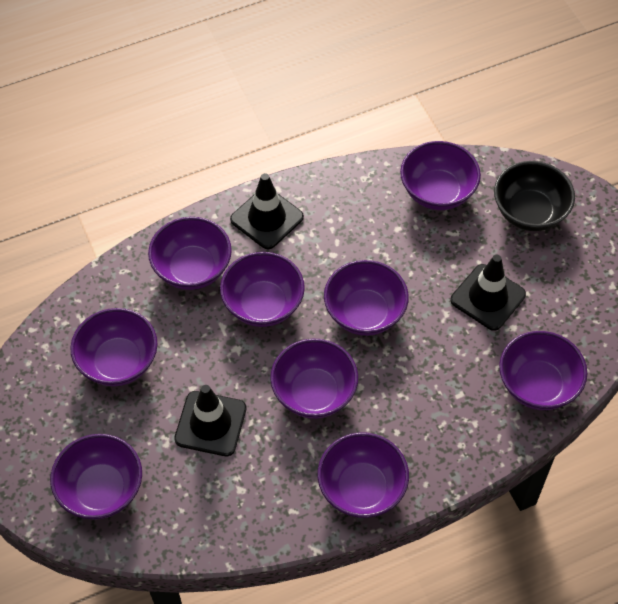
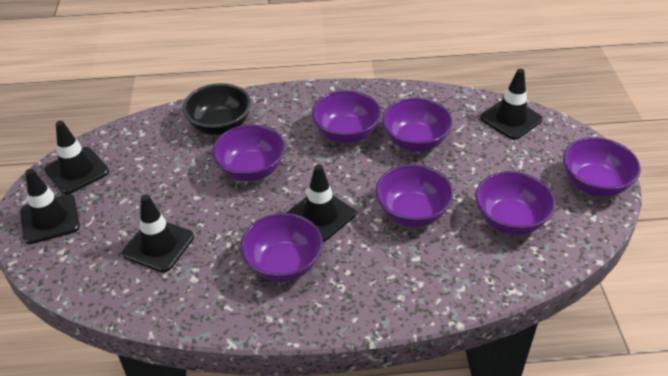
black traffic cone: 3 -> 5
purple bowl: 9 -> 7

